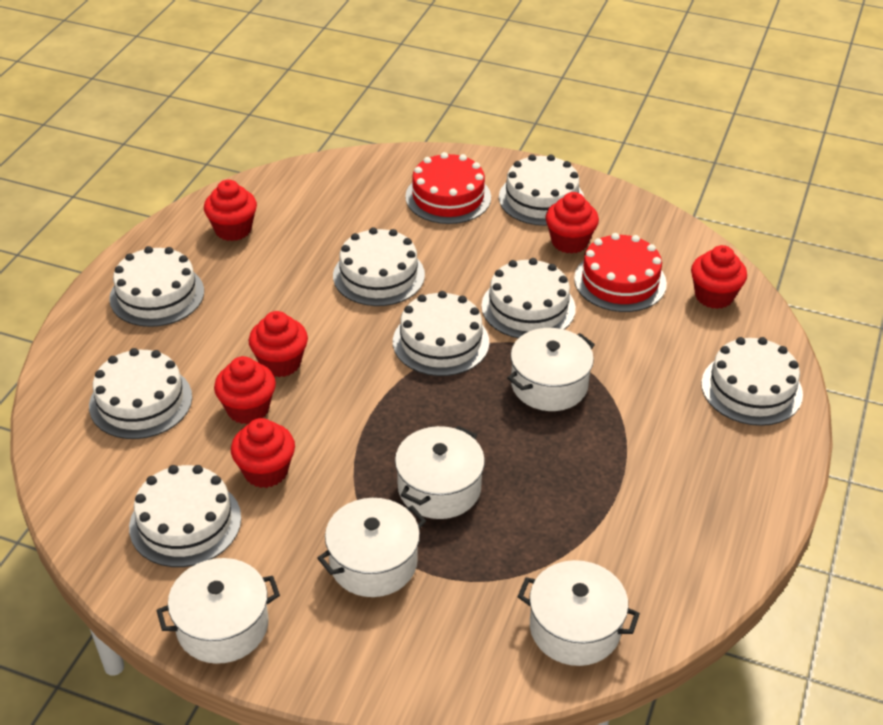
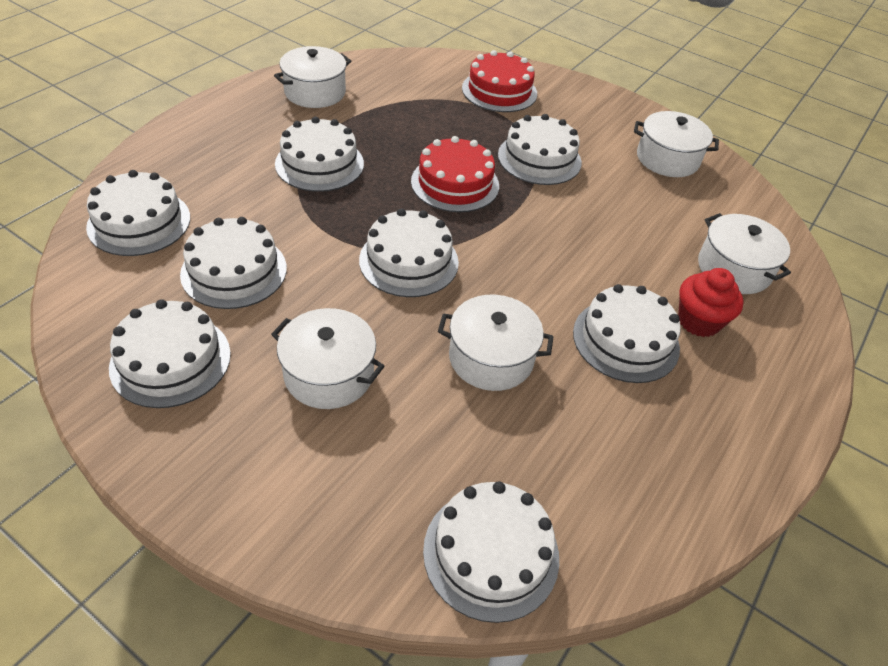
red cupcake: 6 -> 1

